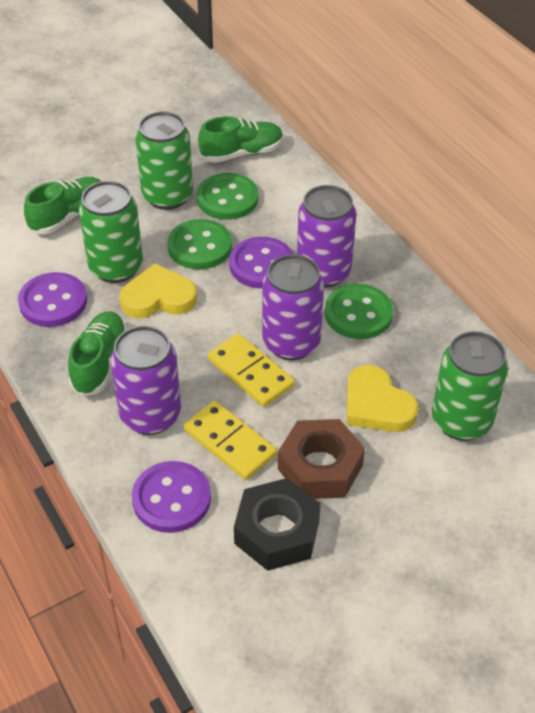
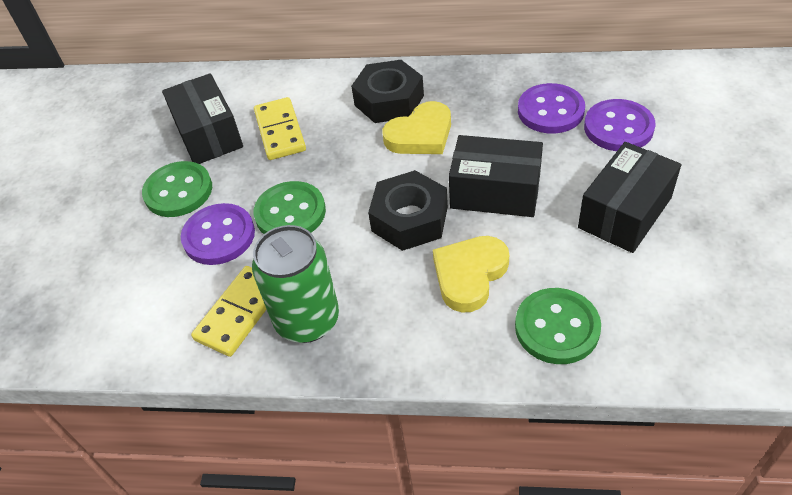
black box: 0 -> 3
black nut: 1 -> 2
brown nut: 1 -> 0
green can: 3 -> 1
green shoe: 3 -> 0
purple can: 3 -> 0

